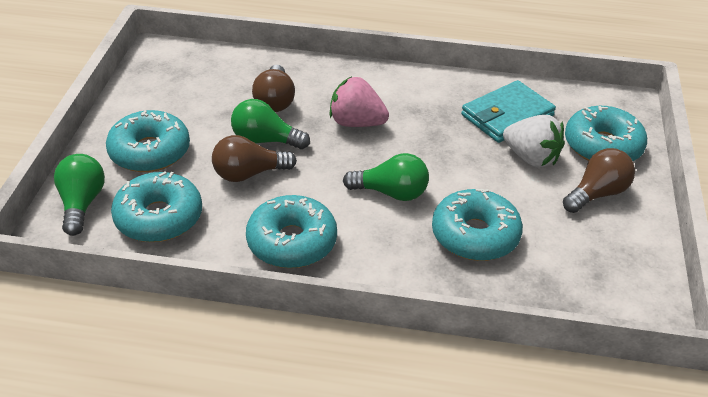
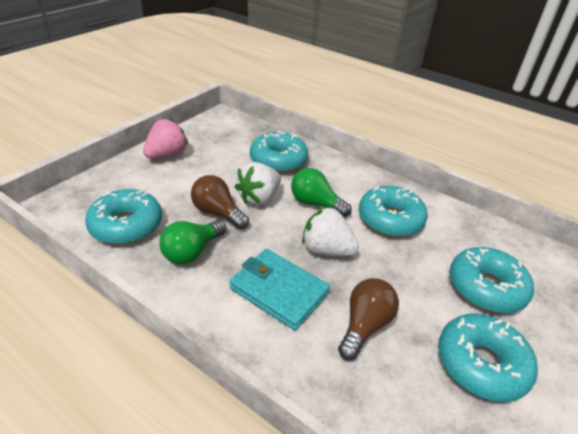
brown light bulb: 3 -> 2
green light bulb: 3 -> 2
white strawberry: 1 -> 2

